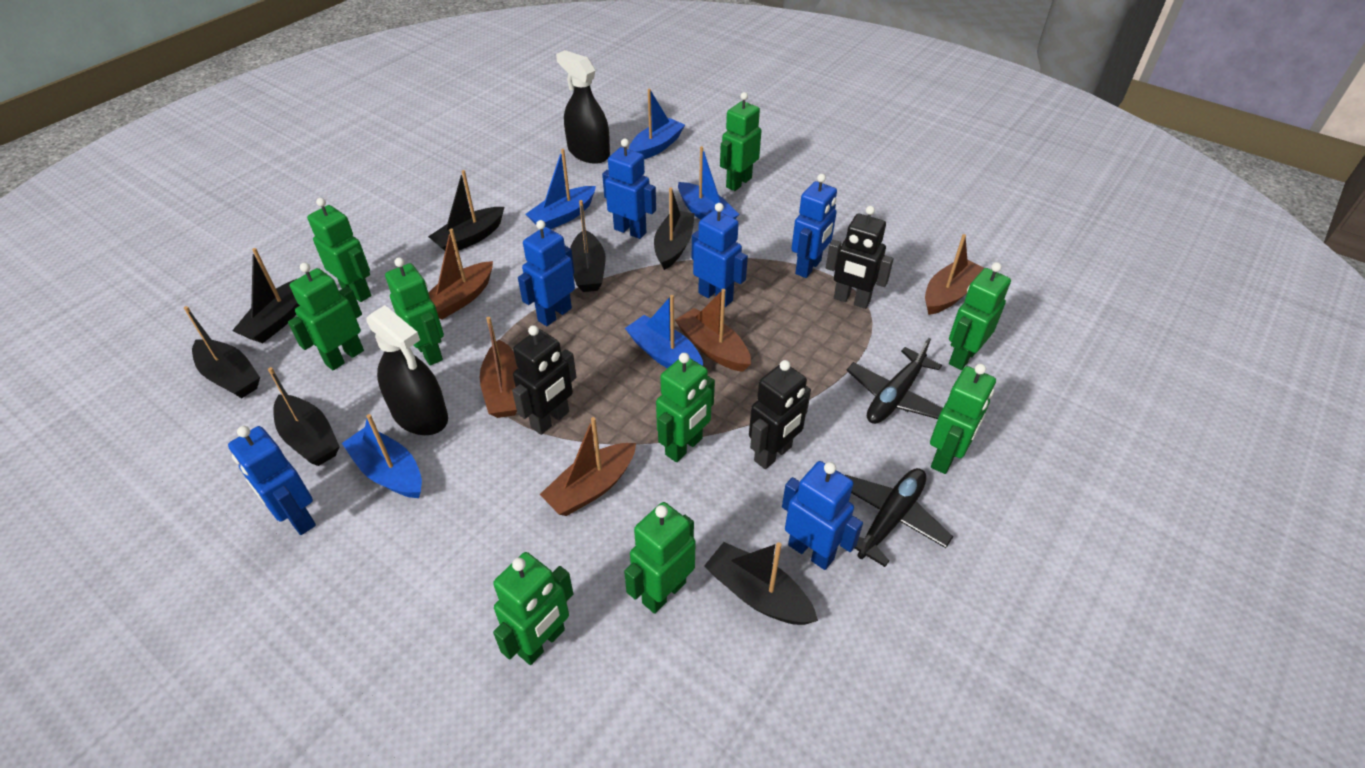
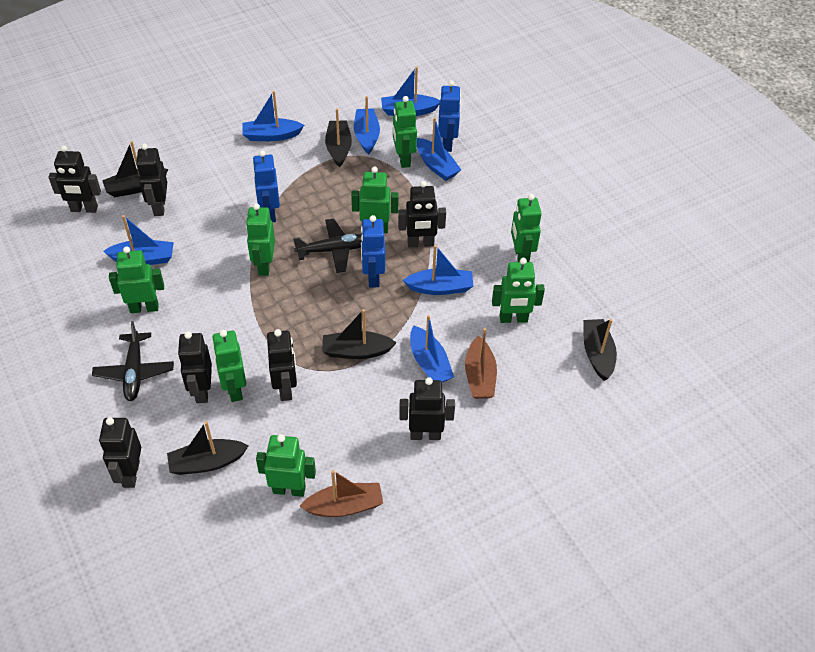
black boat: 7 -> 5
black robot: 3 -> 7
black spray bottle: 2 -> 0
blue boat: 5 -> 7
blue robot: 6 -> 3
brown boat: 5 -> 2
green robot: 9 -> 8

